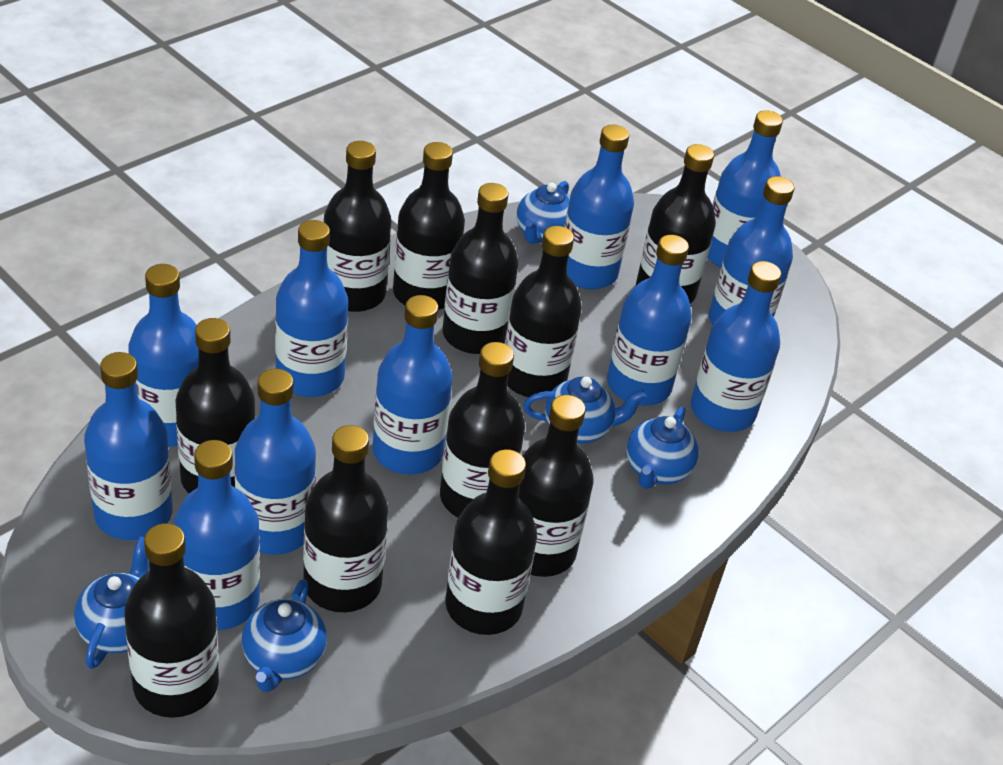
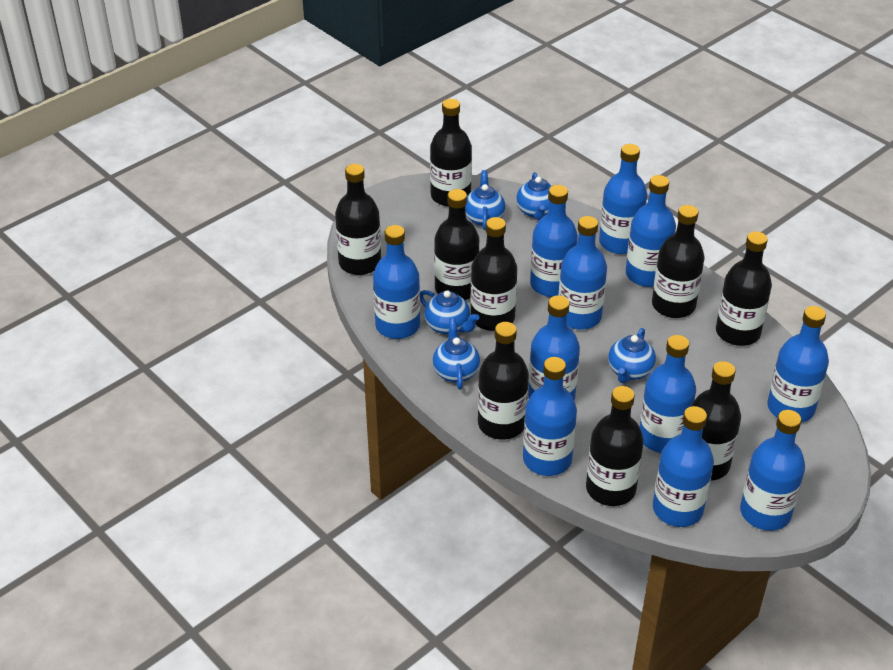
black bottle: 11 -> 9

